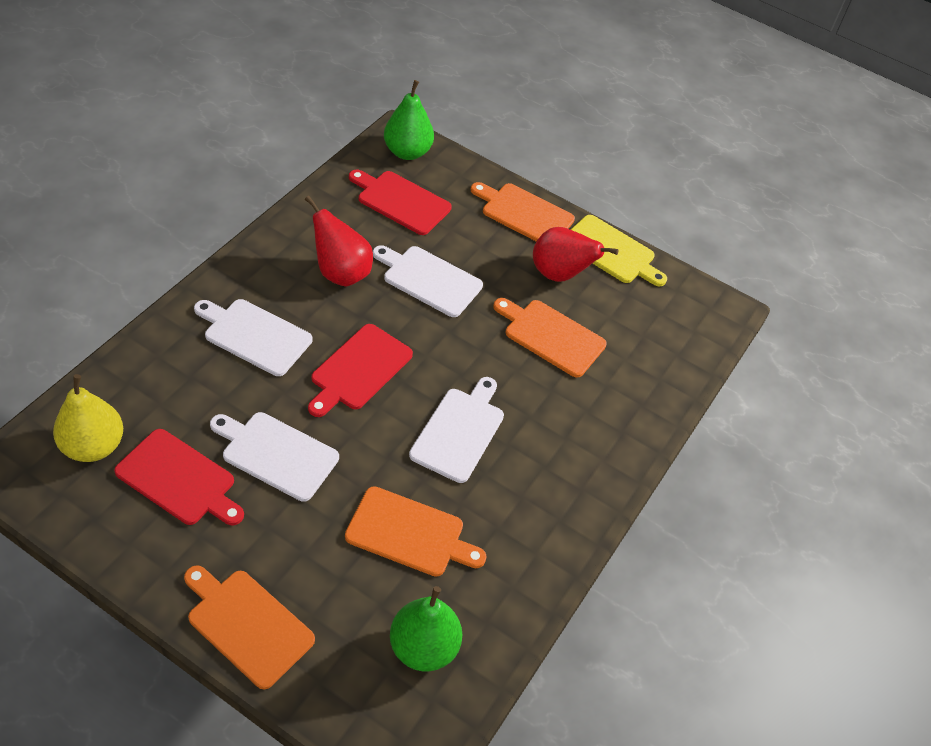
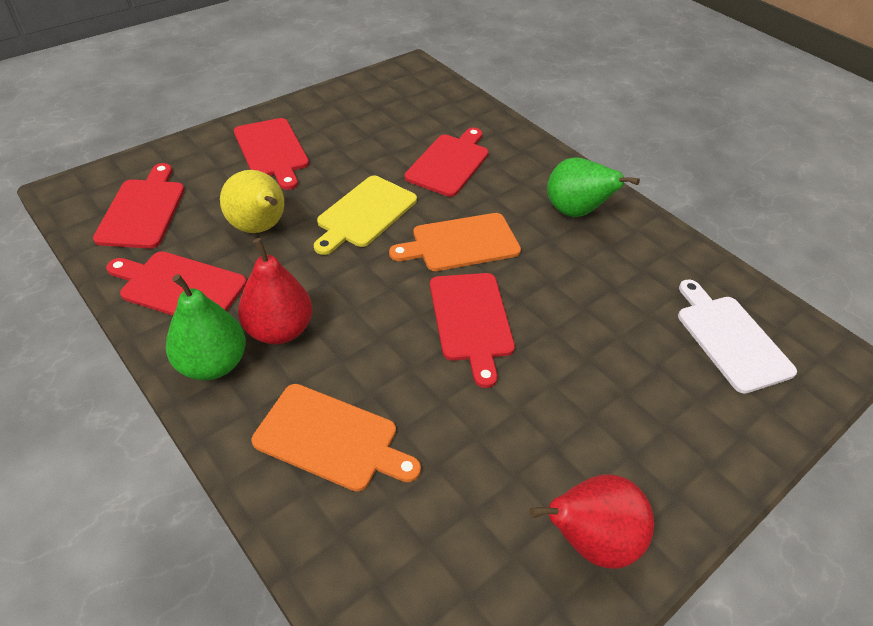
orange cutting board: 4 -> 2
red cutting board: 3 -> 5
white cutting board: 4 -> 1

